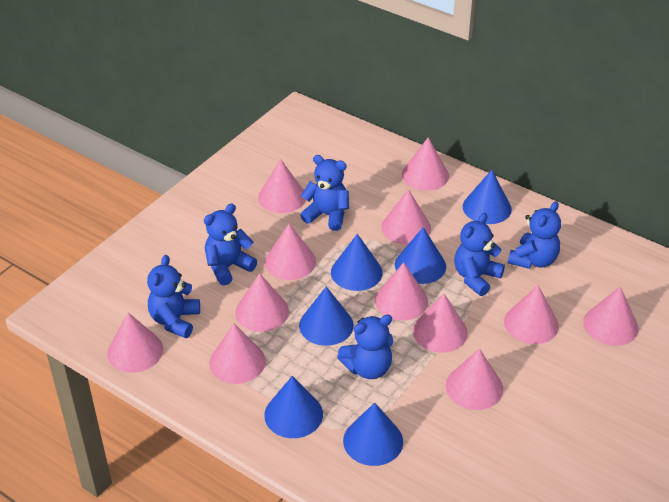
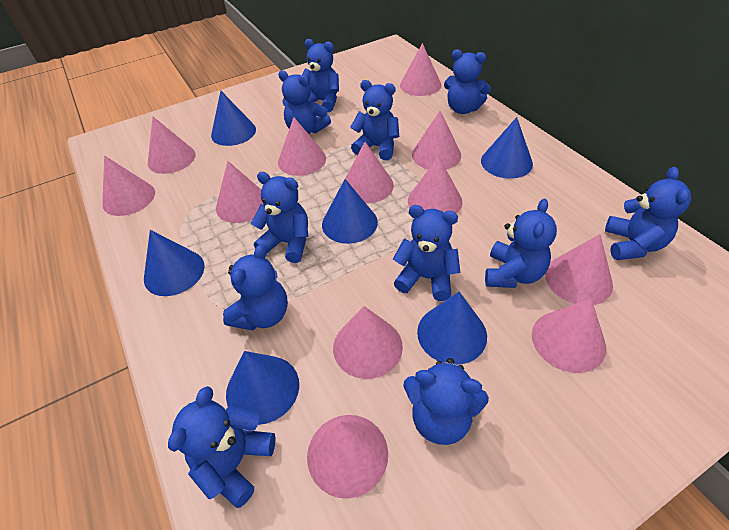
blue teddy bear: 6 -> 11

